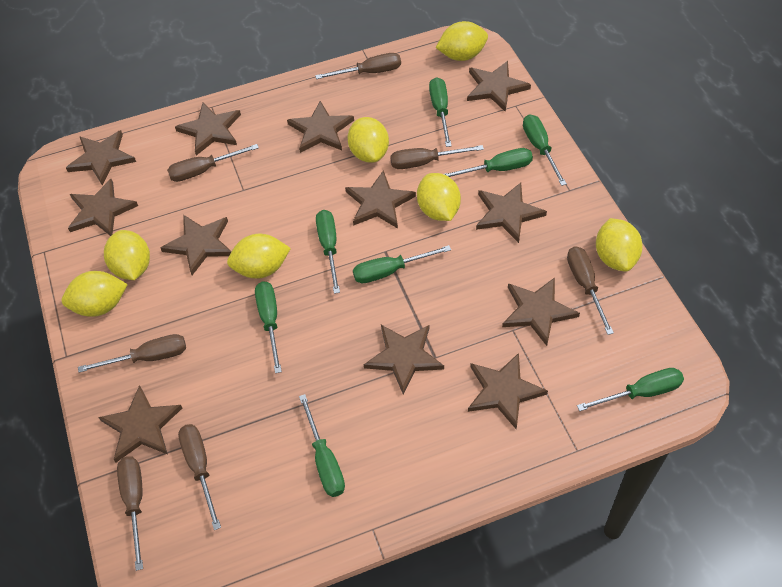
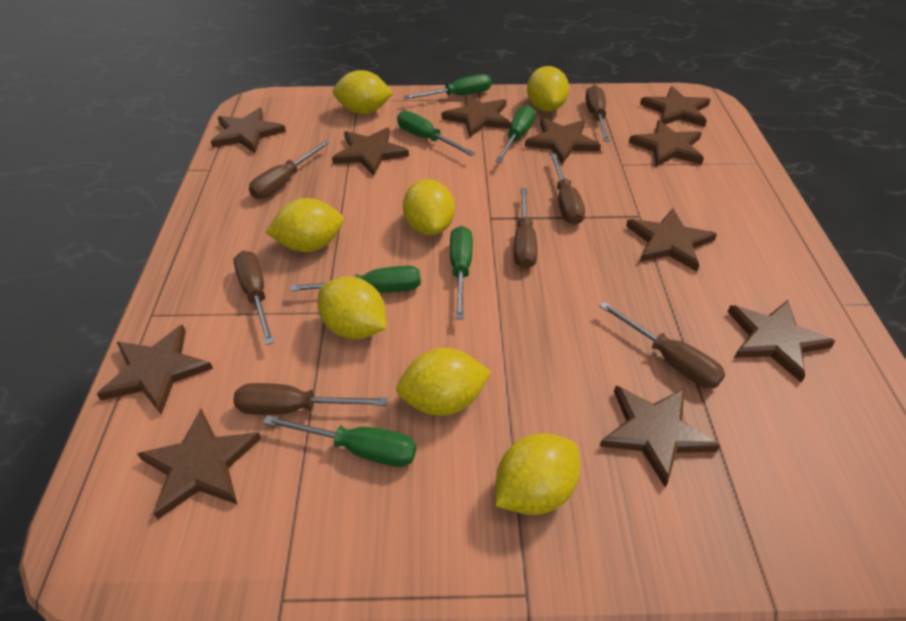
brown star: 12 -> 11
green screwdriver: 8 -> 6

